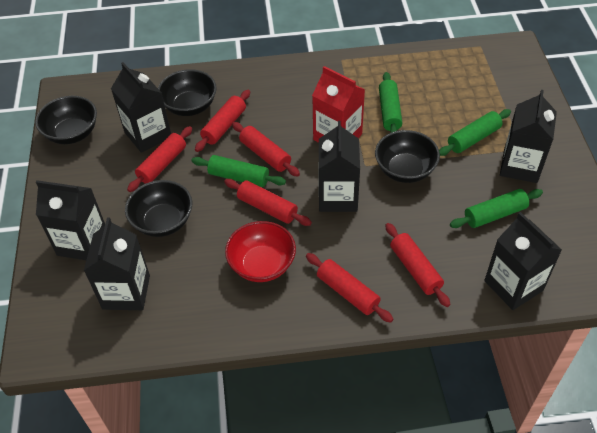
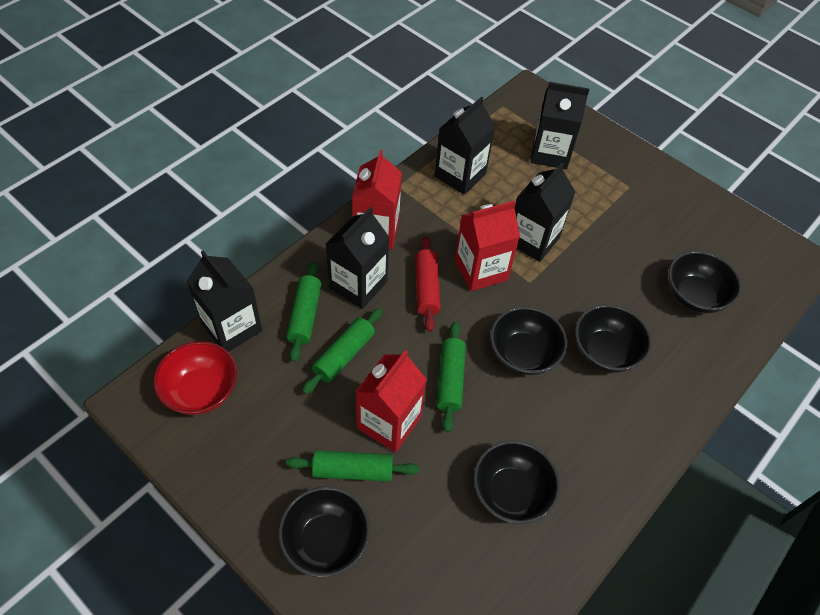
black bowl: 4 -> 5
black carton: 6 -> 5
red carton: 1 -> 3
red rolling pin: 6 -> 1

